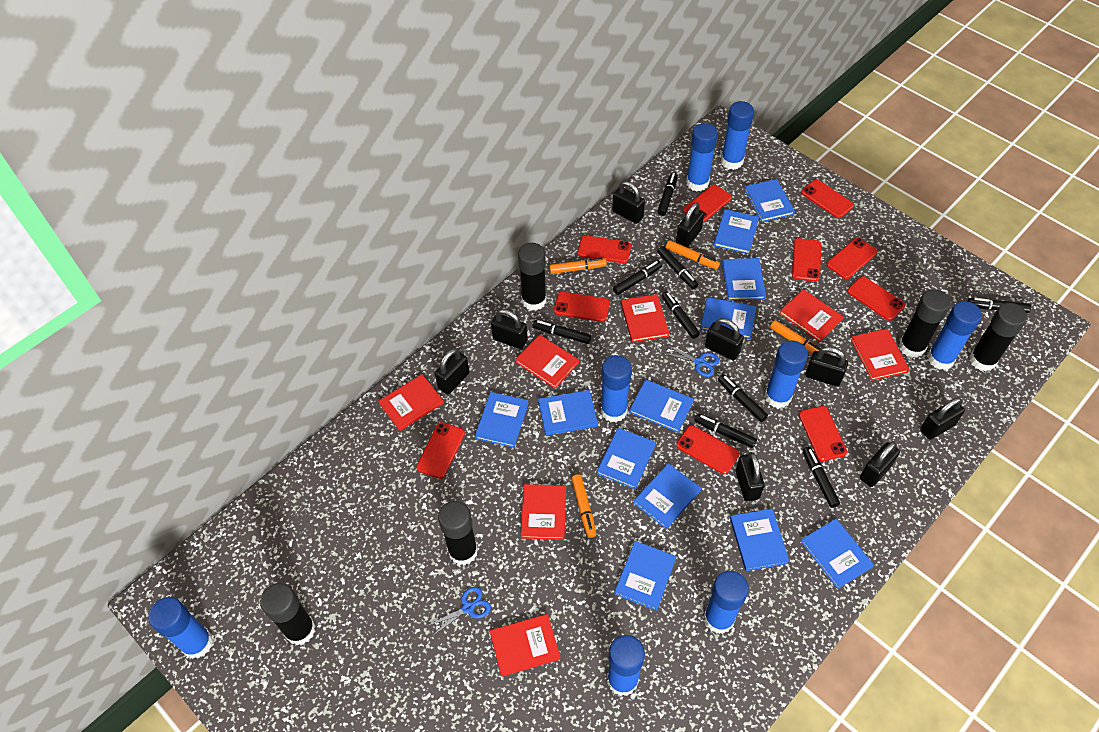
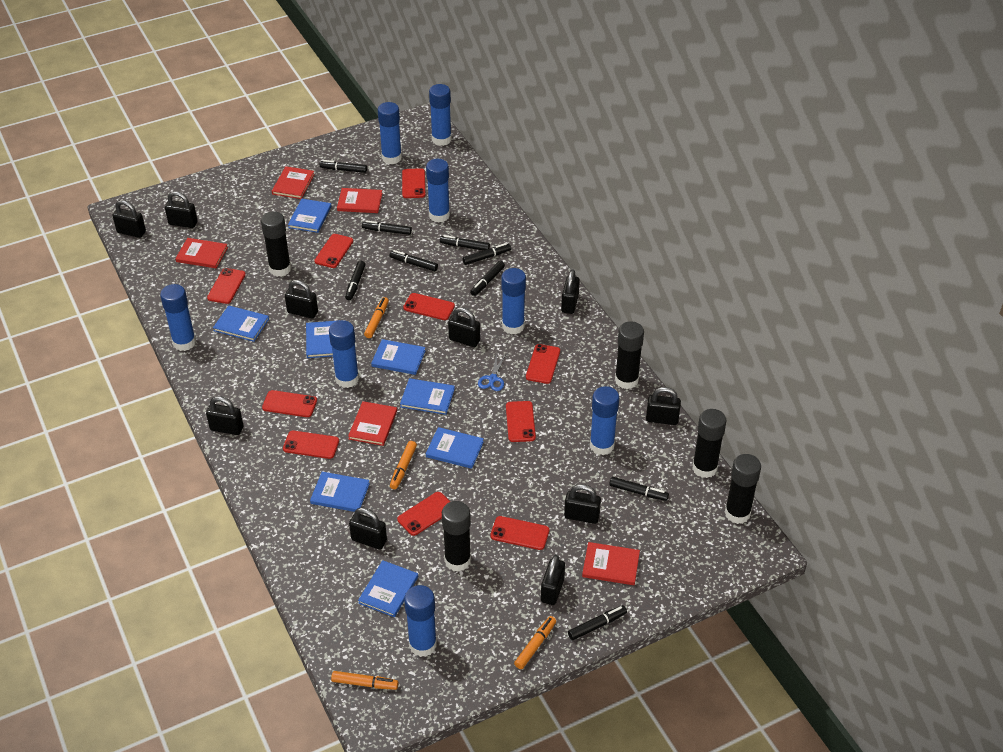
black padlock: 9 -> 10
blue book: 12 -> 8
blue scissors: 2 -> 1
red book: 7 -> 5

